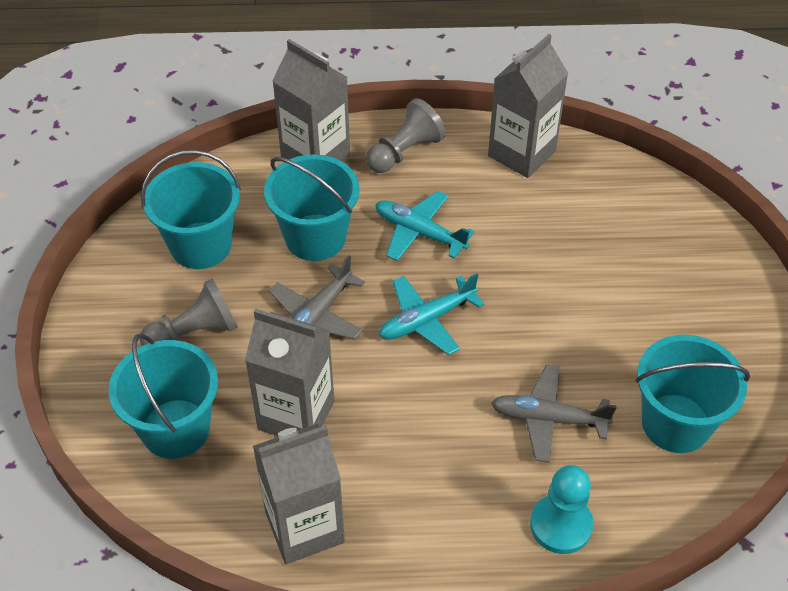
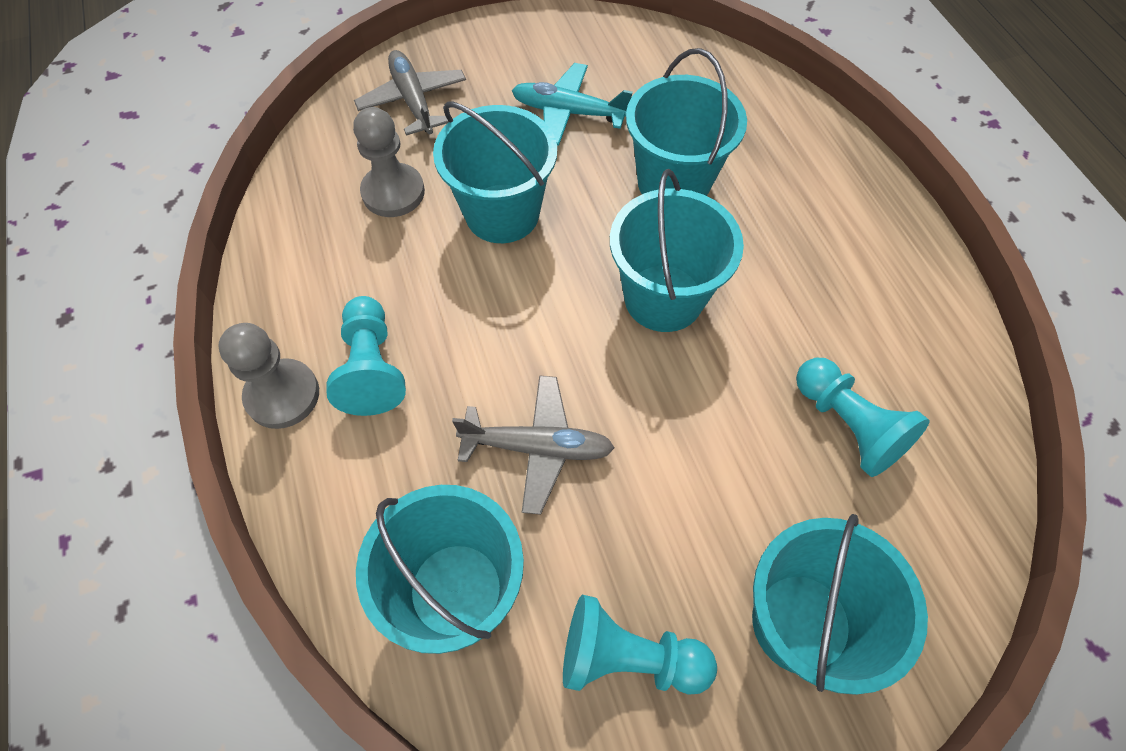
grey carton: 4 -> 0
turquoise bucket: 4 -> 5
turquoise pawn: 1 -> 3
turquoise plane: 2 -> 1

